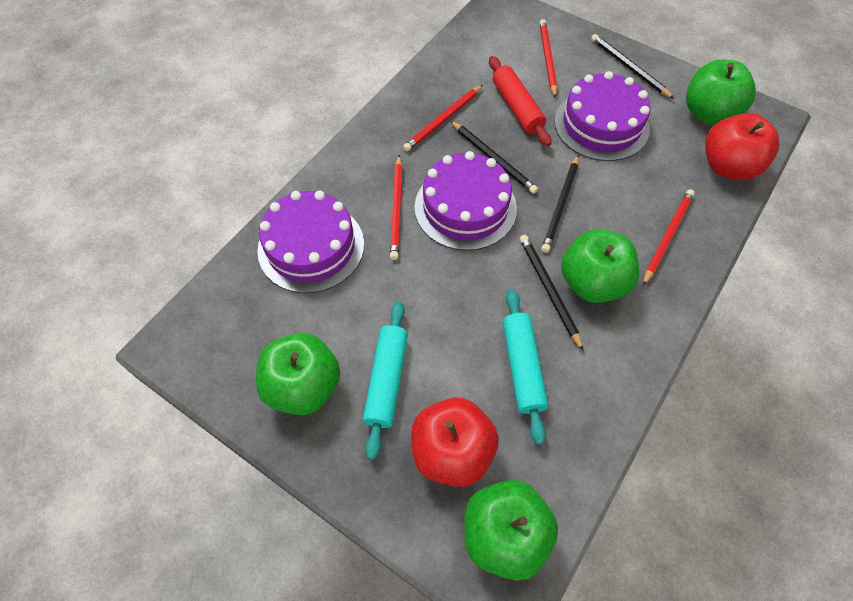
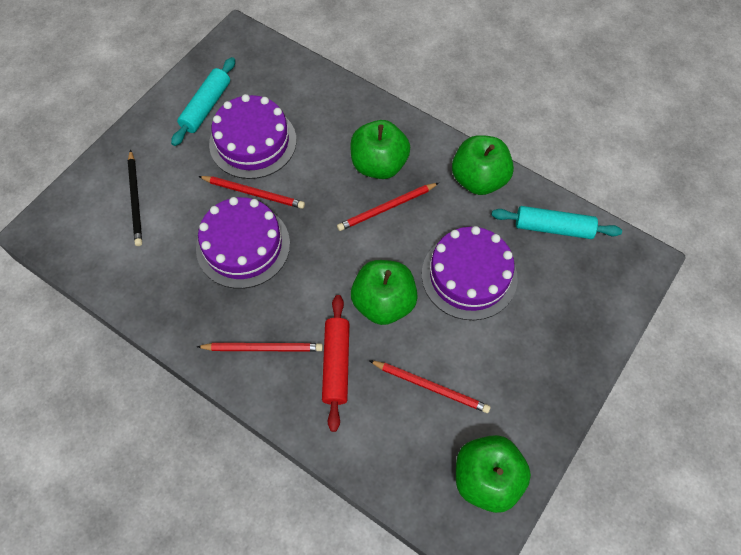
black pencil: 4 -> 1
red apple: 2 -> 0

